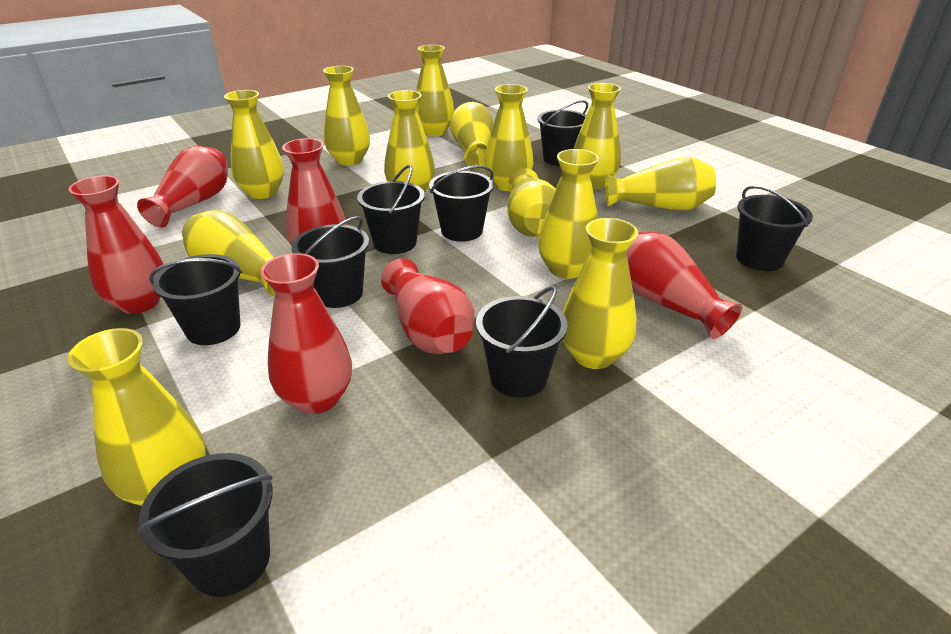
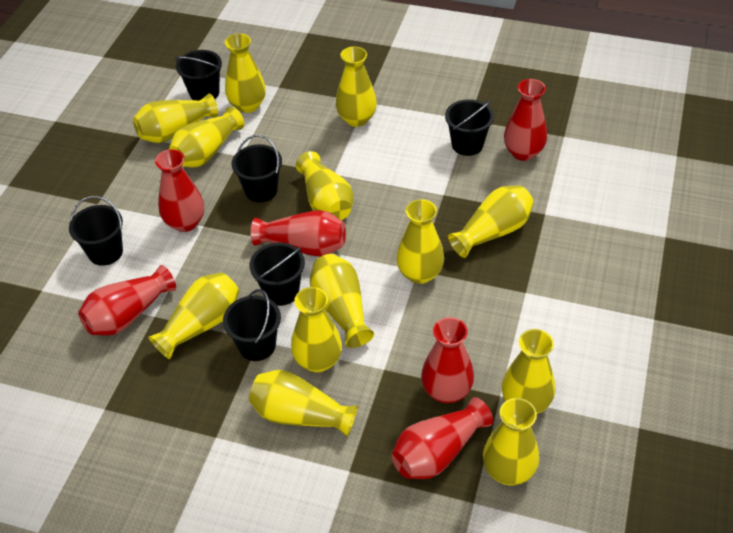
black bucket: 8 -> 6

